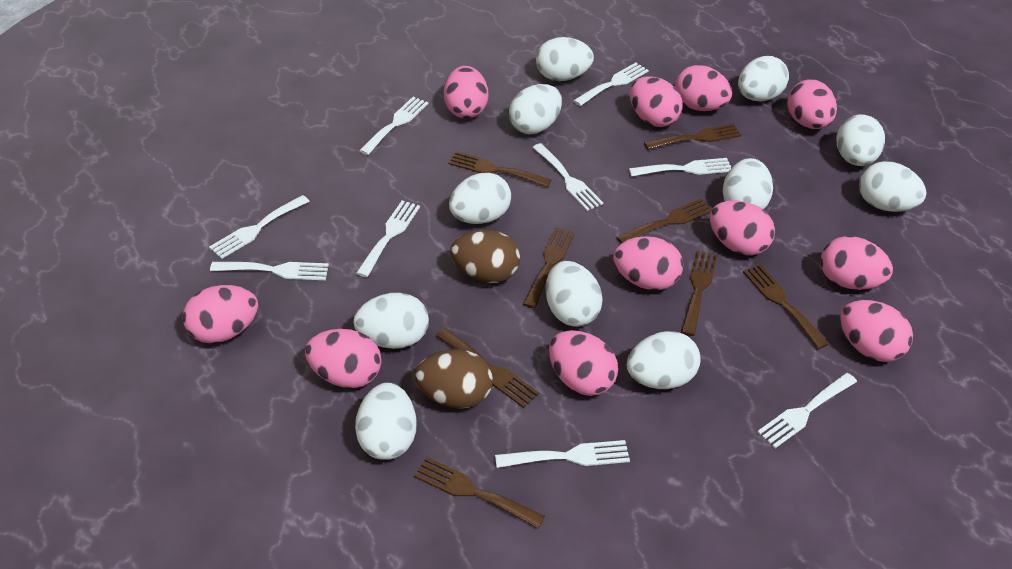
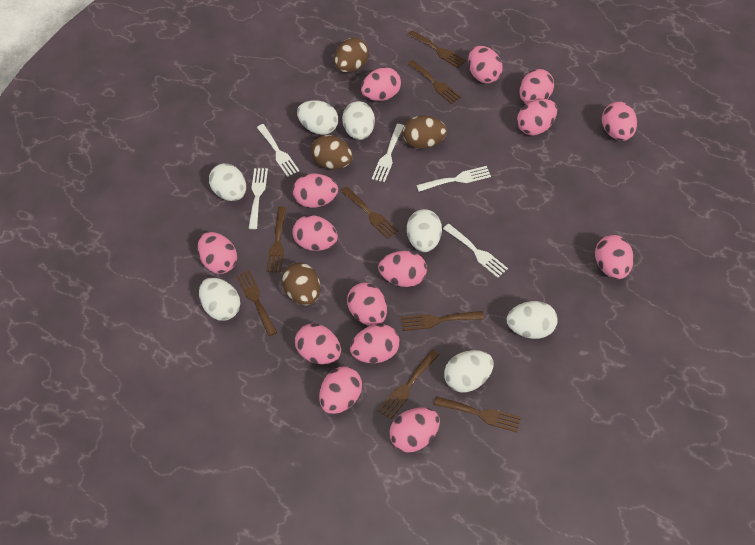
brown egg: 2 -> 4
pink egg: 11 -> 15
white egg: 11 -> 7
white fork: 9 -> 5

